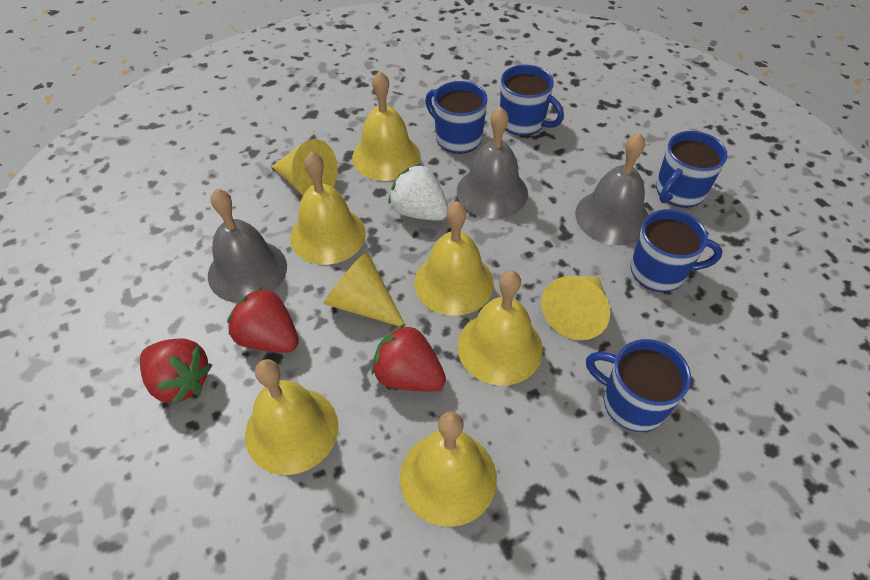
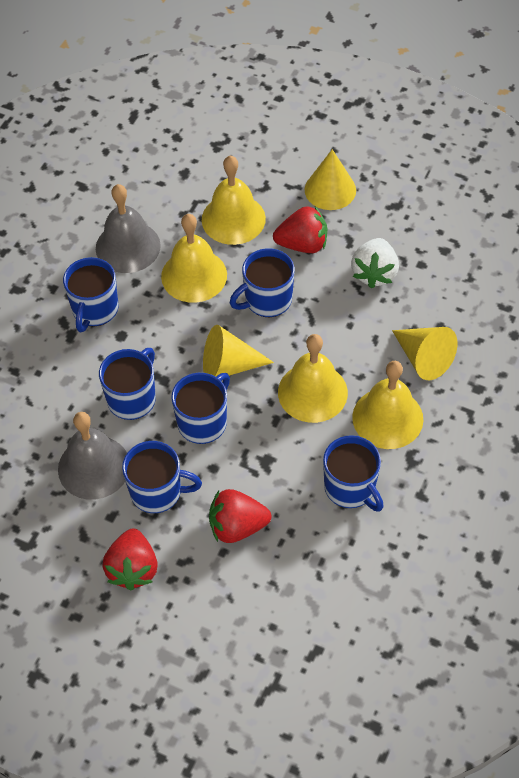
blue mug: 5 -> 6
grey bell: 3 -> 2
yellow bell: 6 -> 4

